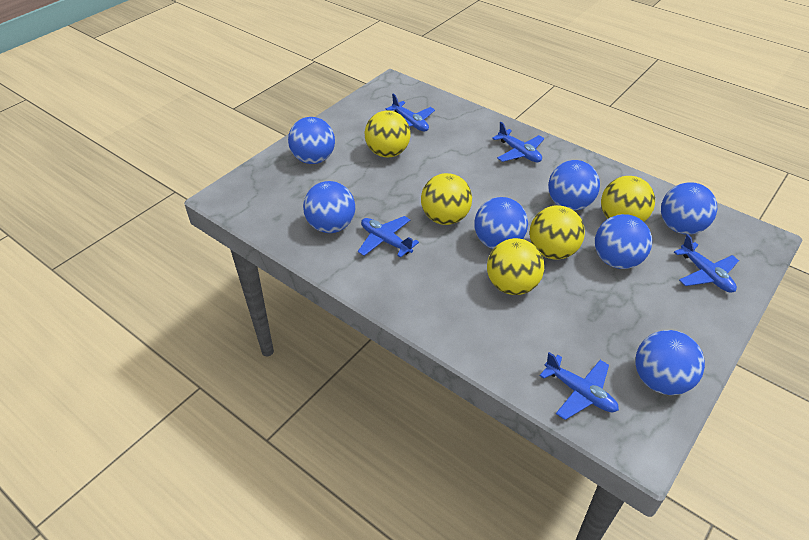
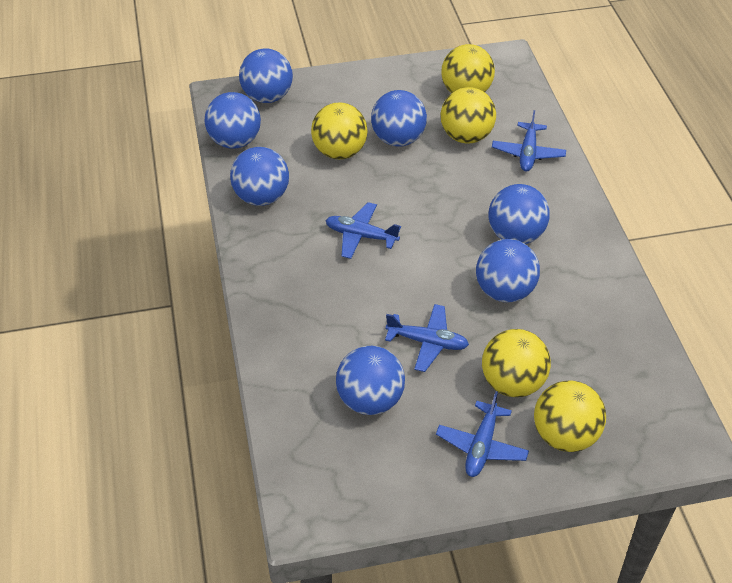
blue plane: 5 -> 4

